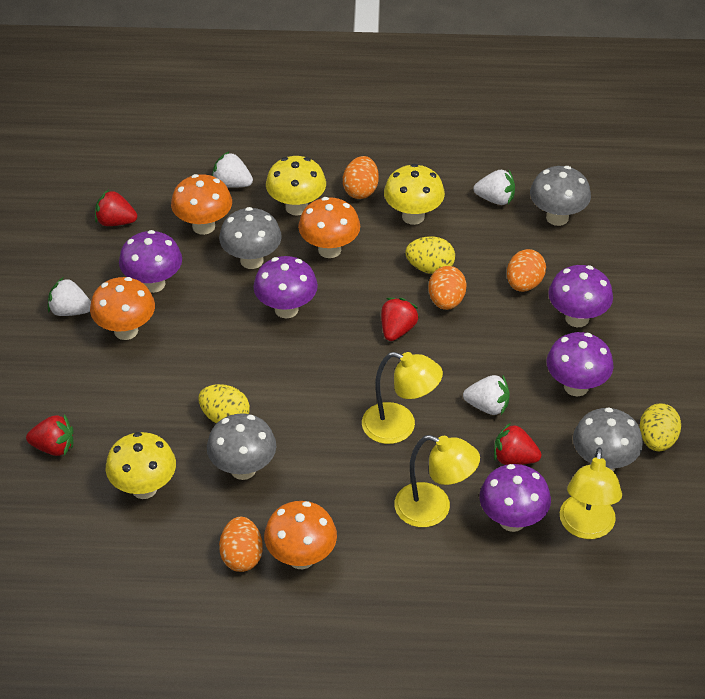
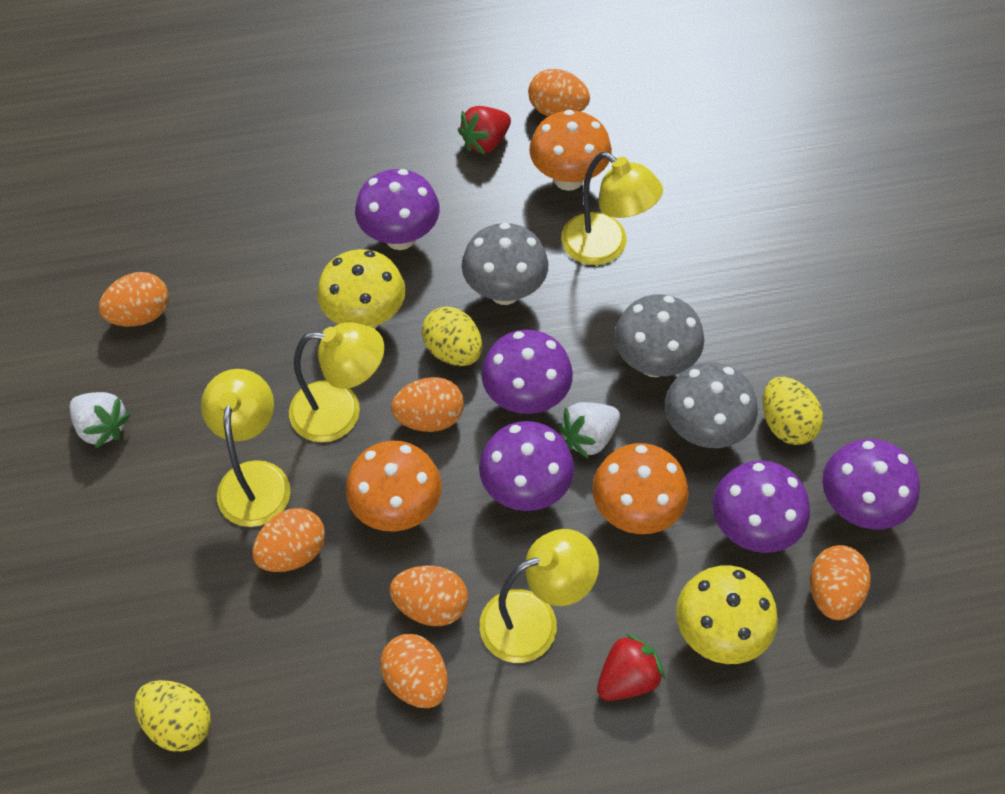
grey mushroom: 4 -> 3
orange egg: 4 -> 7
orange mushroom: 4 -> 3
red strawberry: 4 -> 2
white strawberry: 4 -> 2
yellow lamp: 3 -> 4
yellow mushroom: 3 -> 2

